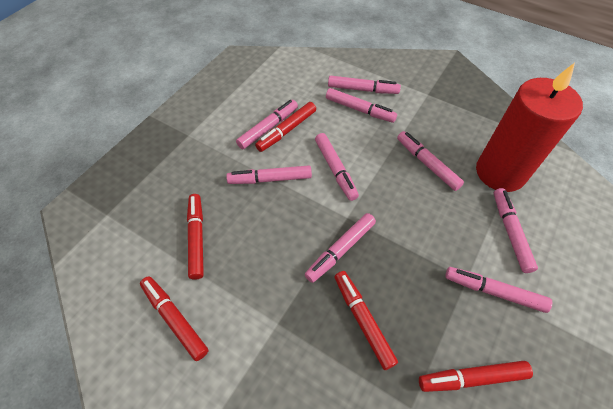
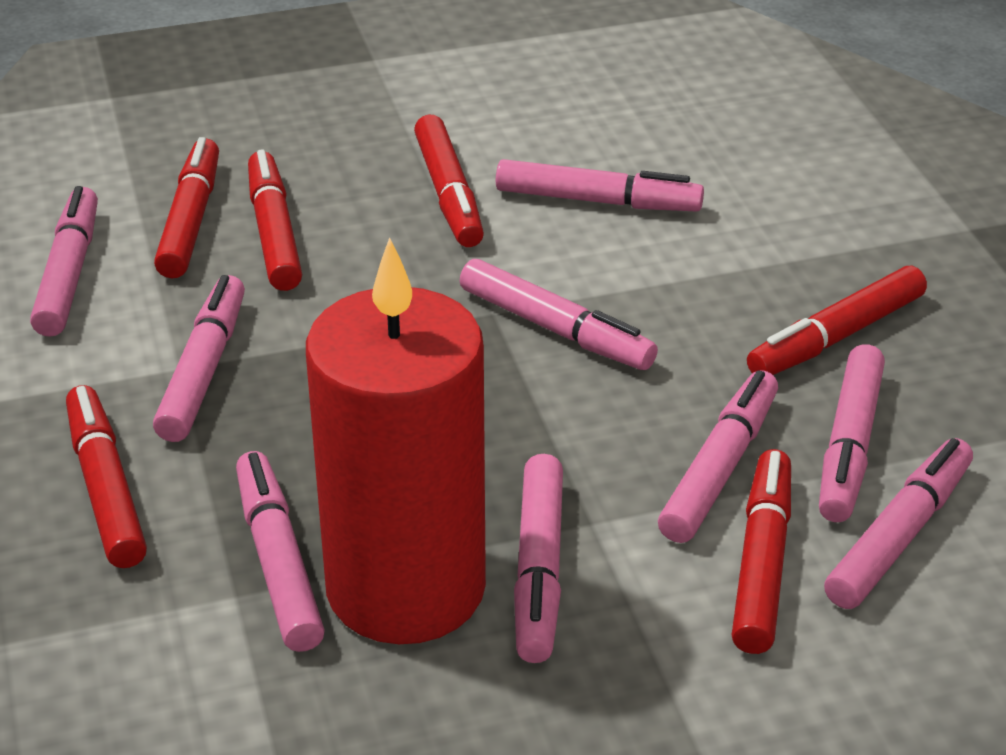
red marker: 5 -> 6

